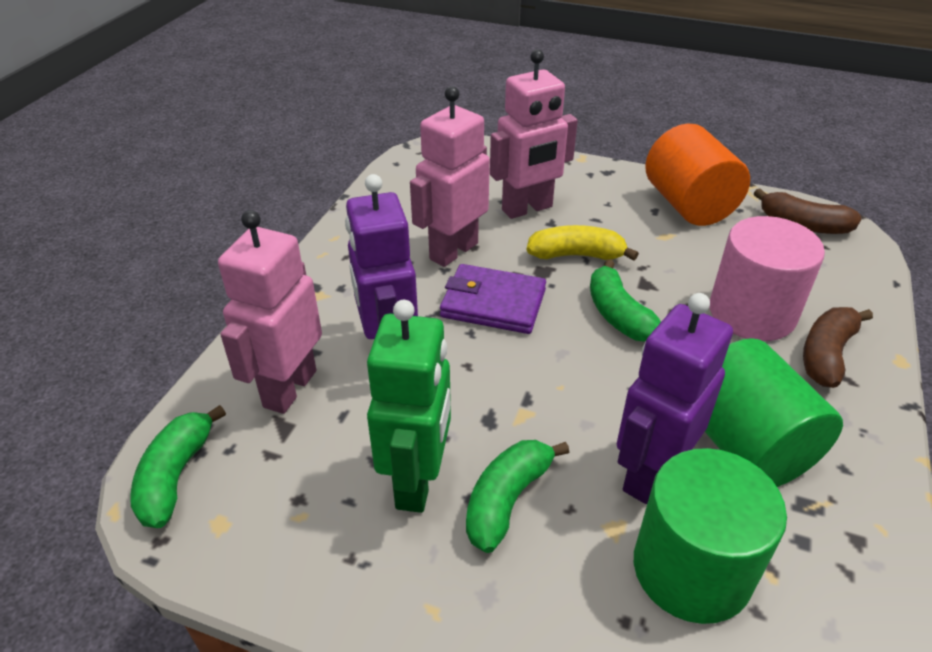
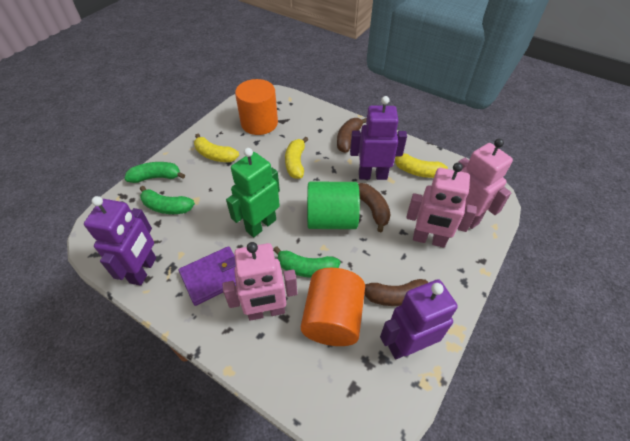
brown banana: 2 -> 3
green cylinder: 2 -> 1
orange cylinder: 1 -> 2
pink cylinder: 1 -> 0
purple robot: 2 -> 3
yellow banana: 1 -> 3

